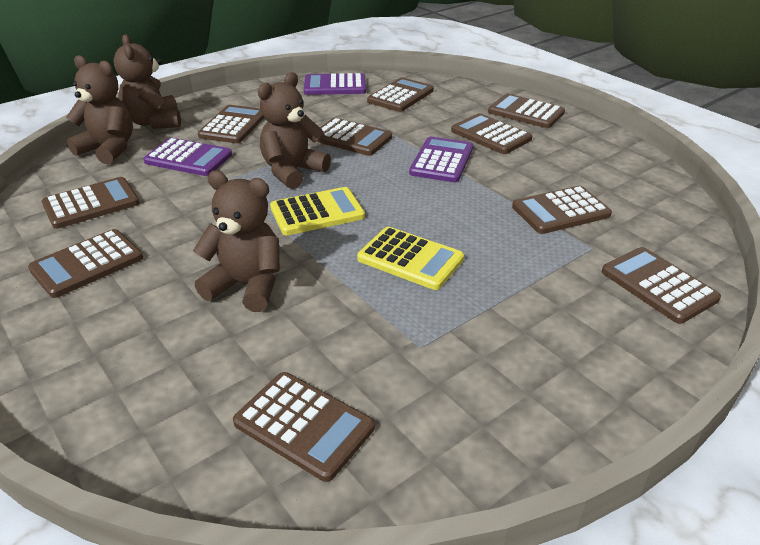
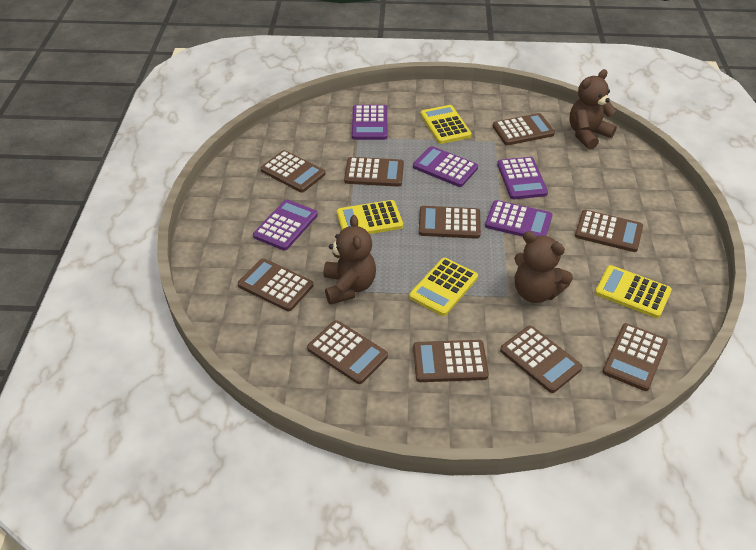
brown teddy bear: 4 -> 3
purple calculator: 3 -> 5
yellow calculator: 2 -> 4

